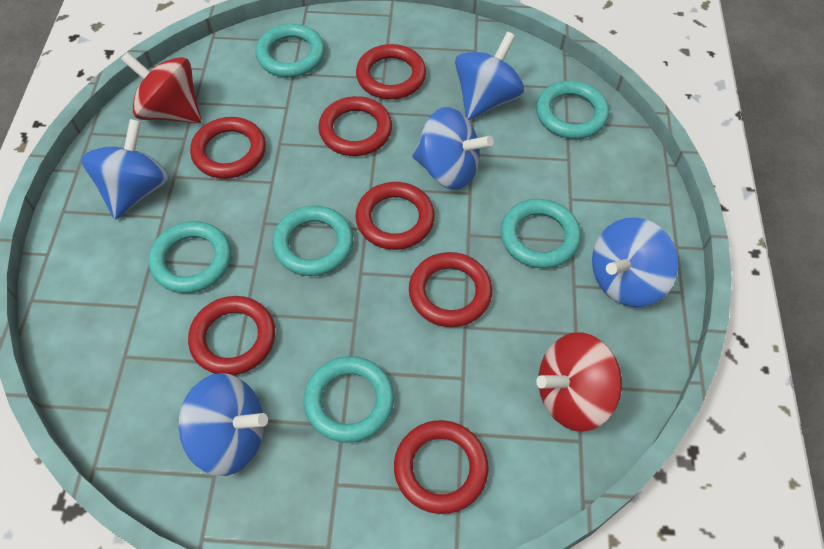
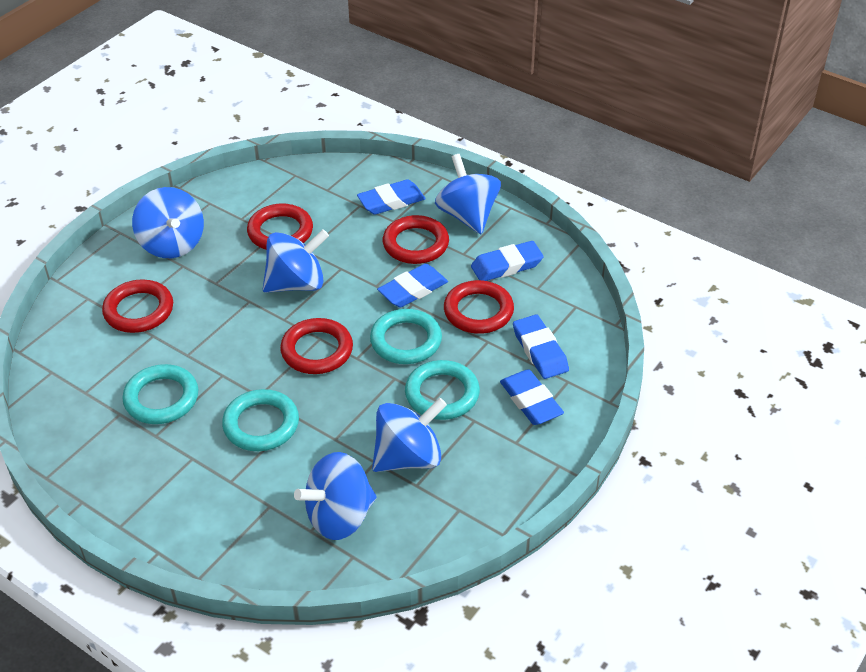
blue eraser: 0 -> 5
red ring: 7 -> 5
red spinning top: 2 -> 0
turquoise ring: 6 -> 4

